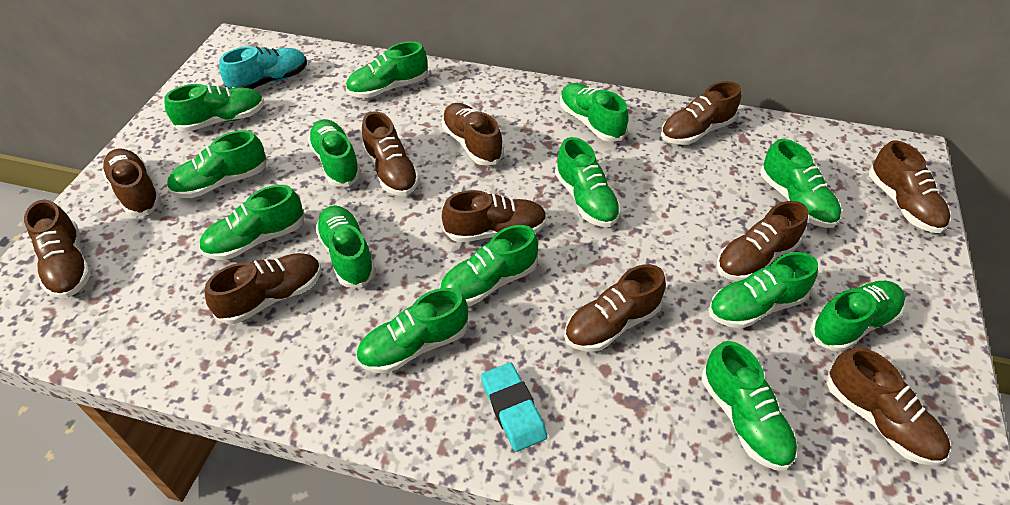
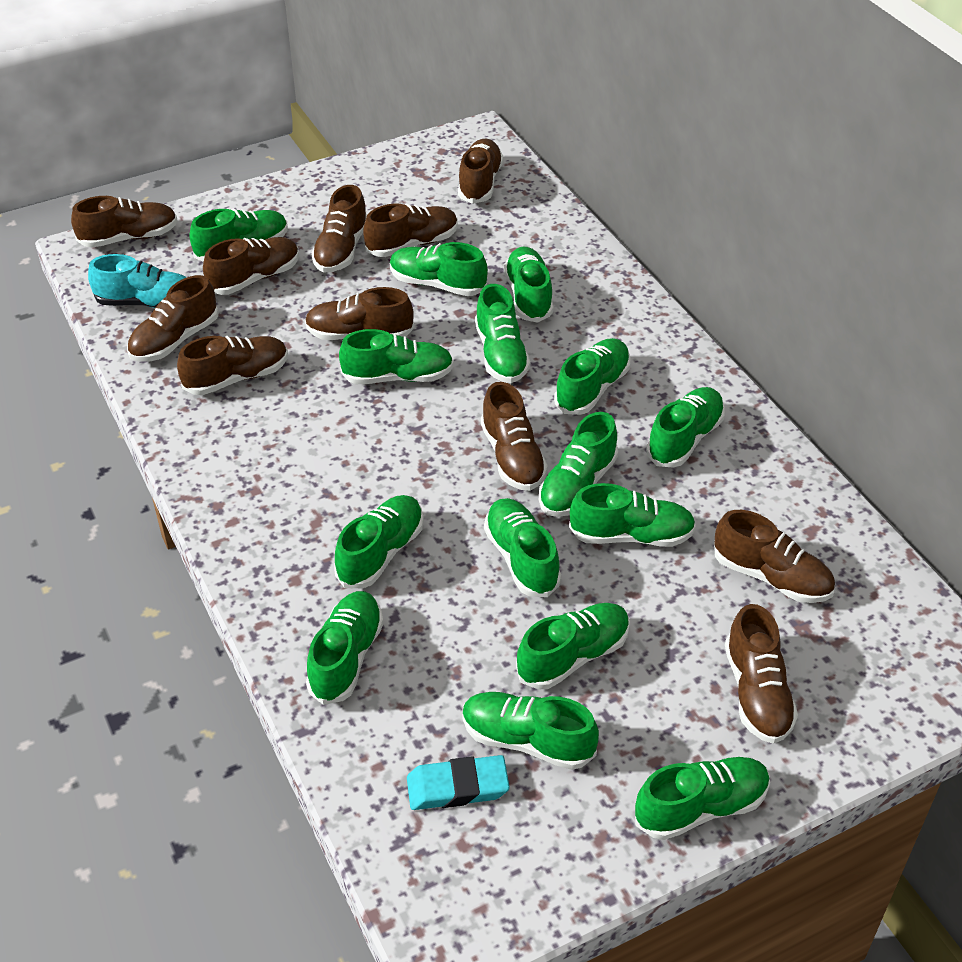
green shoe: 14 -> 15

